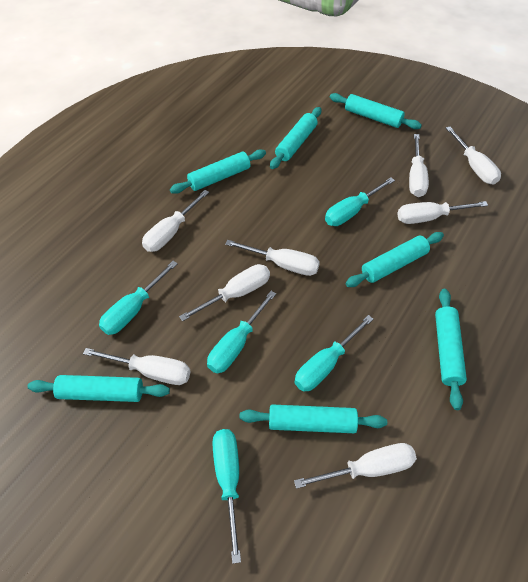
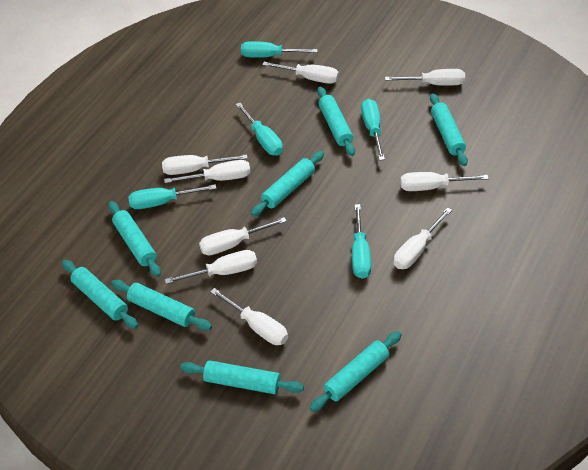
turquoise rolling pin: 7 -> 8
white screwdriver: 8 -> 9

